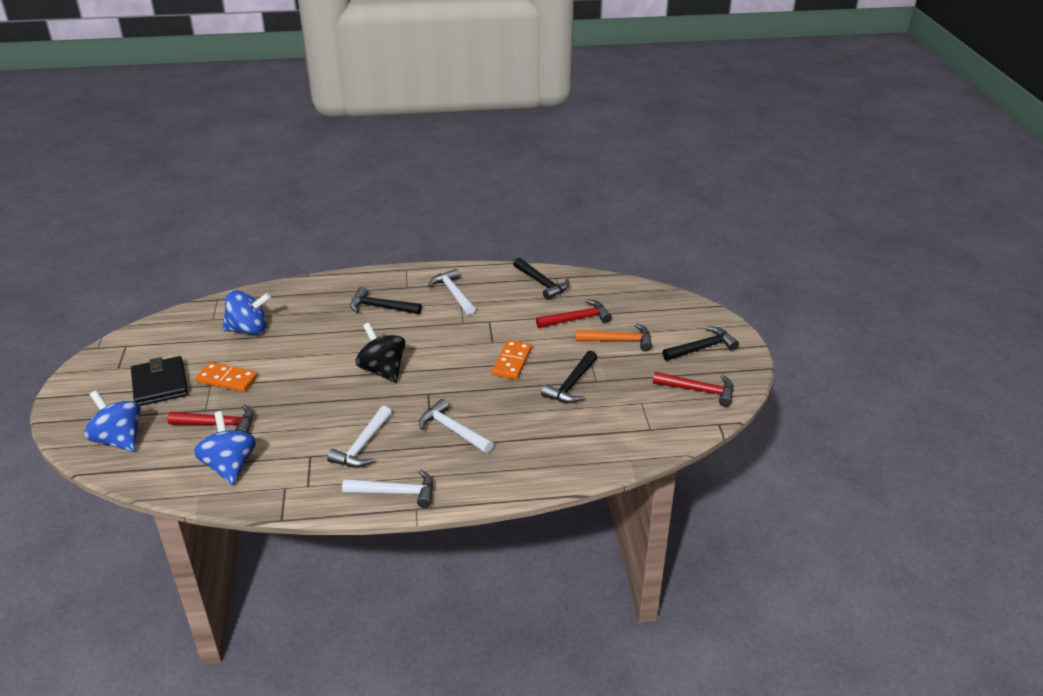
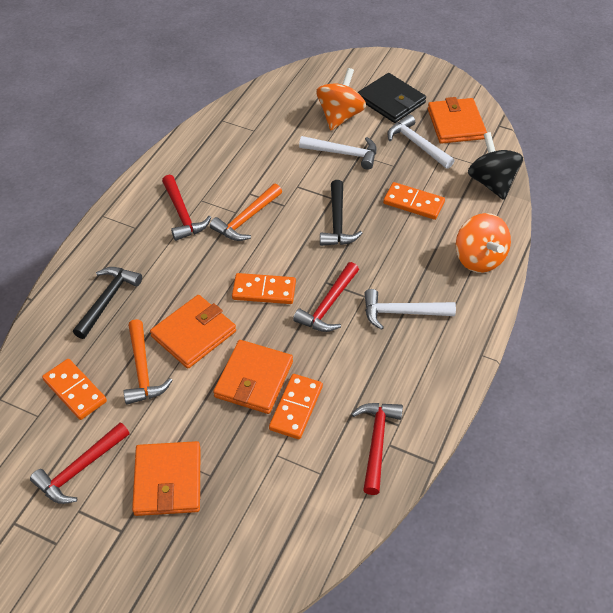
black hammer: 4 -> 2
blue spinning top: 3 -> 0
orange domino: 2 -> 4
orange hammer: 1 -> 2
orange spinning top: 0 -> 2
orange wallet: 0 -> 4
red hammer: 3 -> 4
white hammer: 4 -> 3

